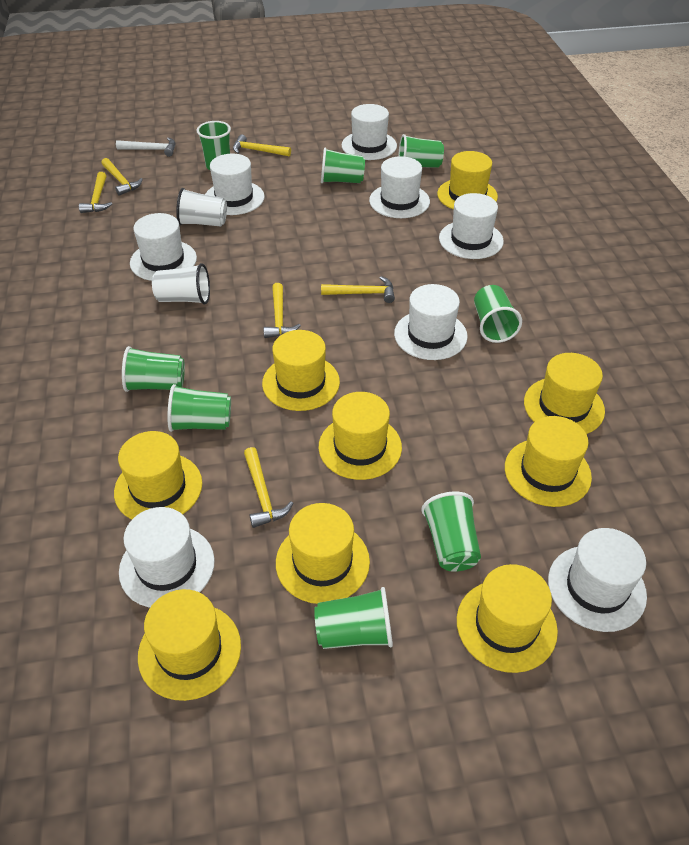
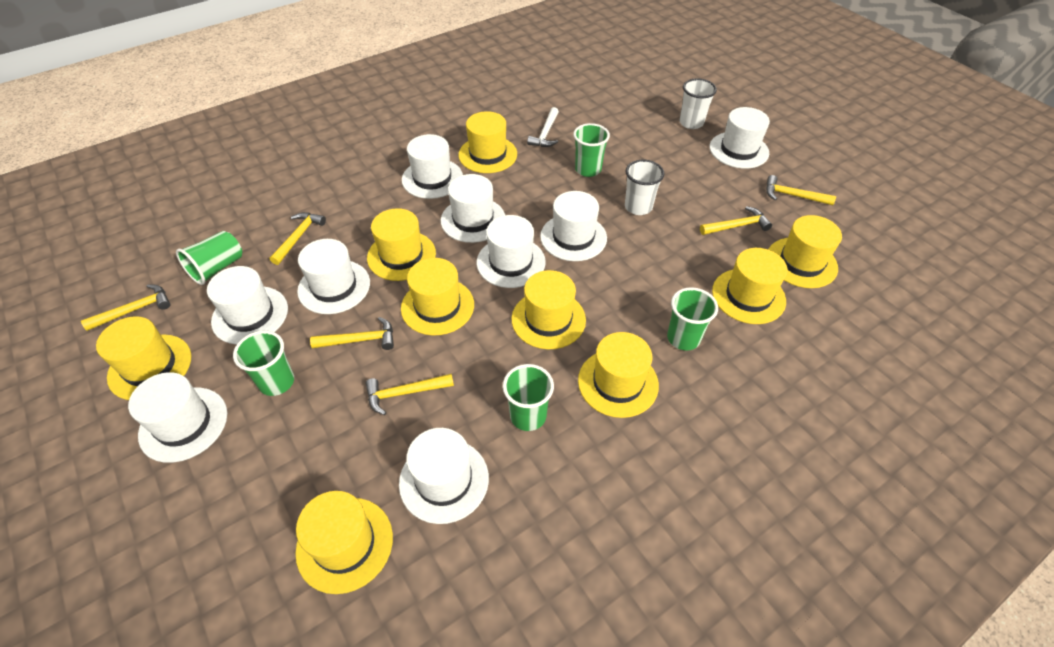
green cup: 8 -> 5
white hat: 8 -> 9

